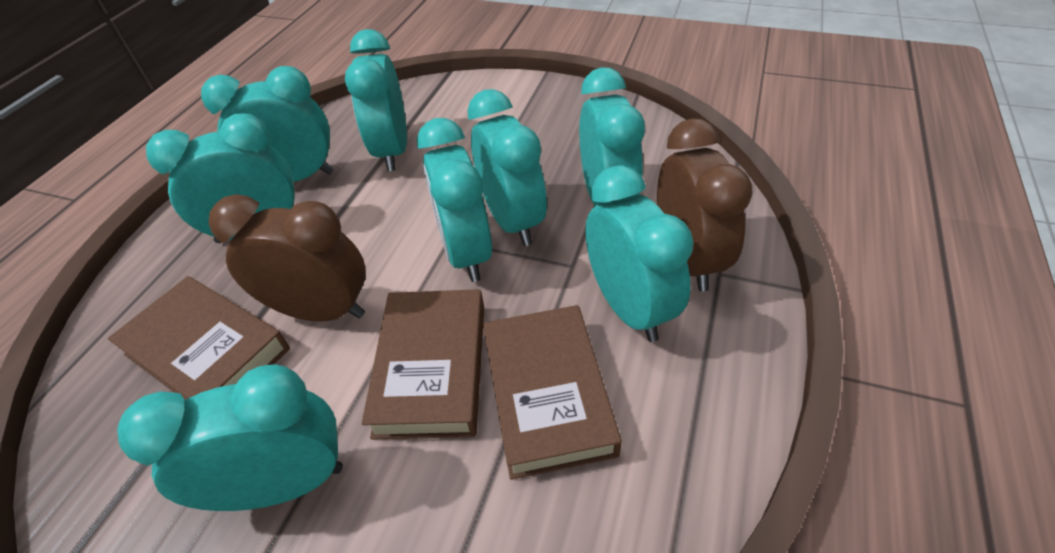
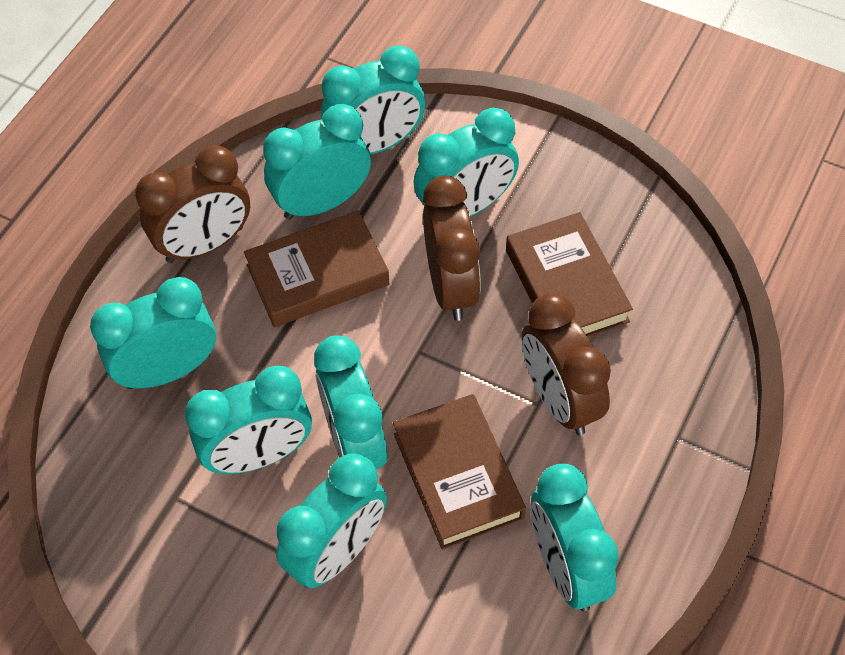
brown clock: 2 -> 3

